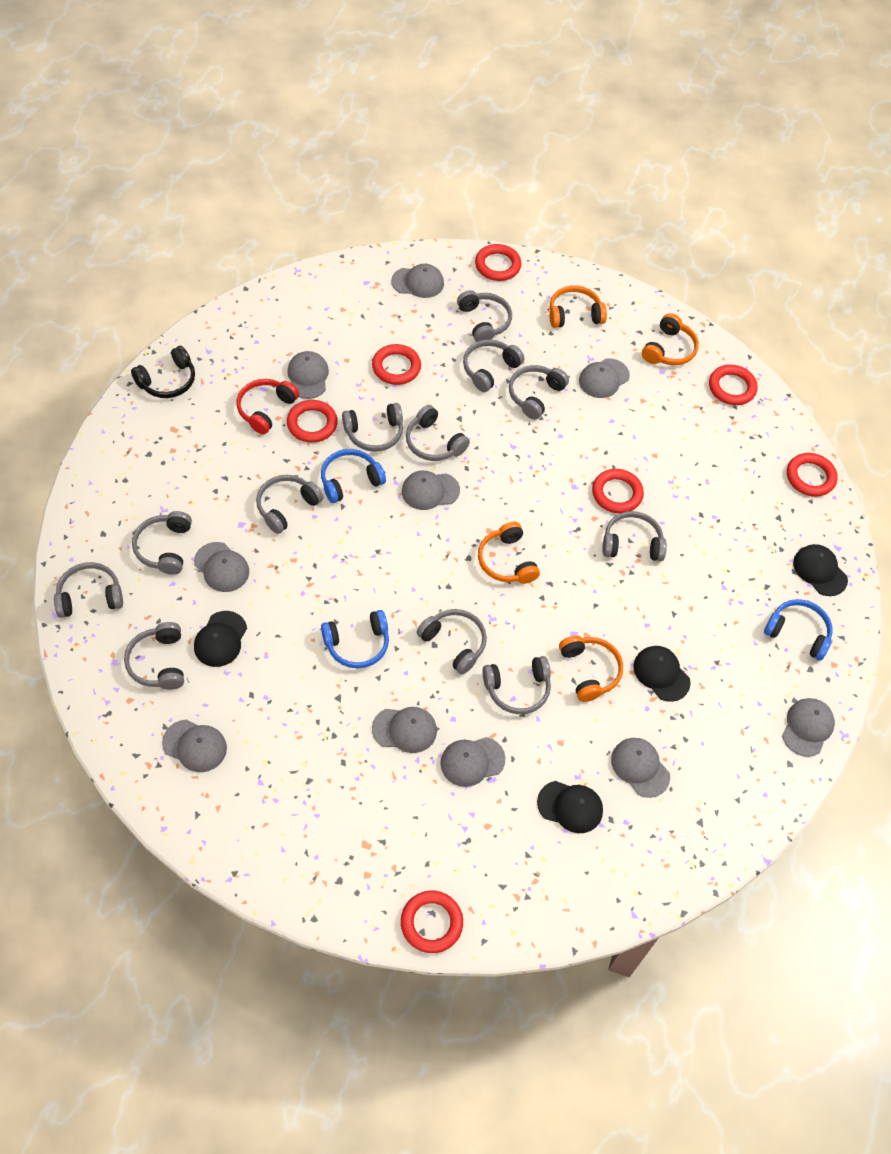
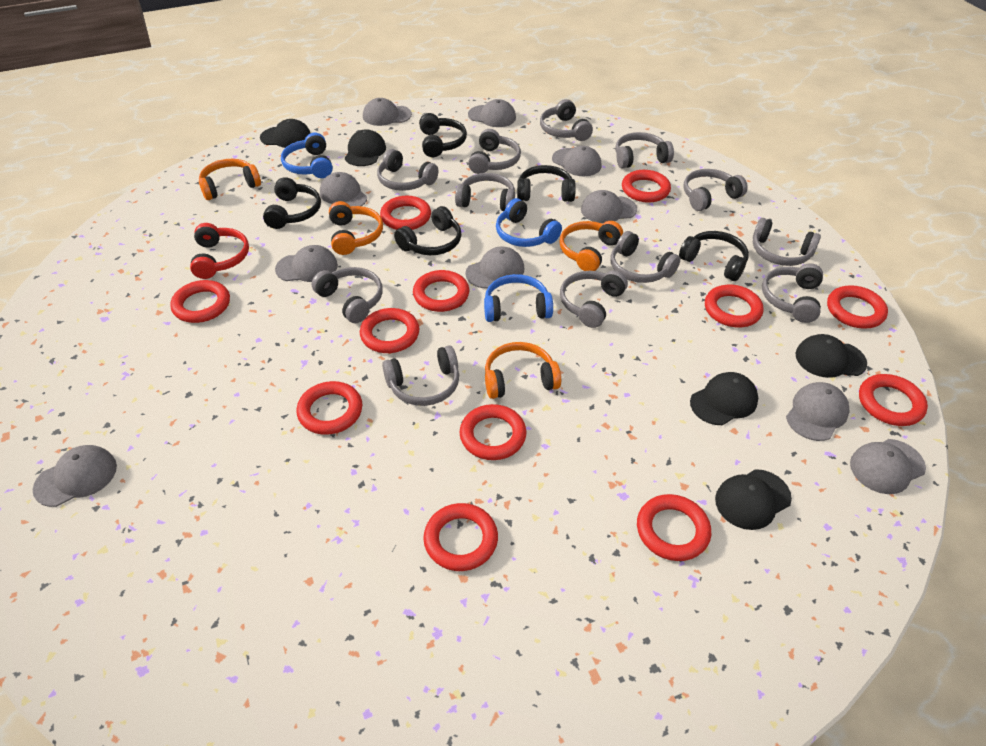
black cap: 4 -> 5
black headphones: 1 -> 5
red ring: 7 -> 12

